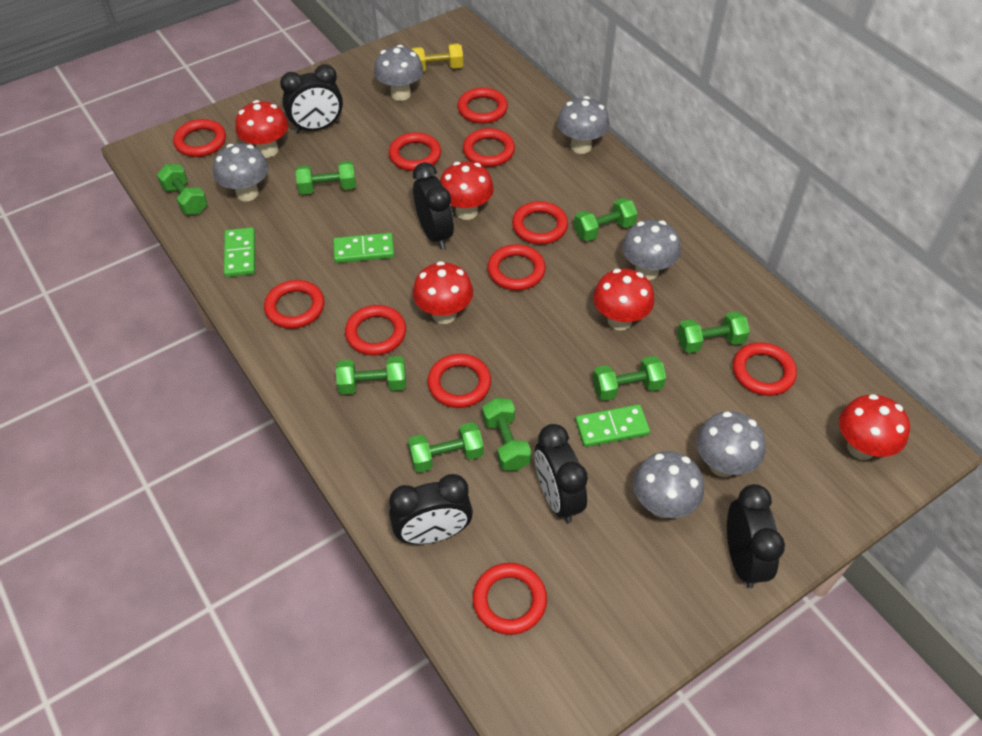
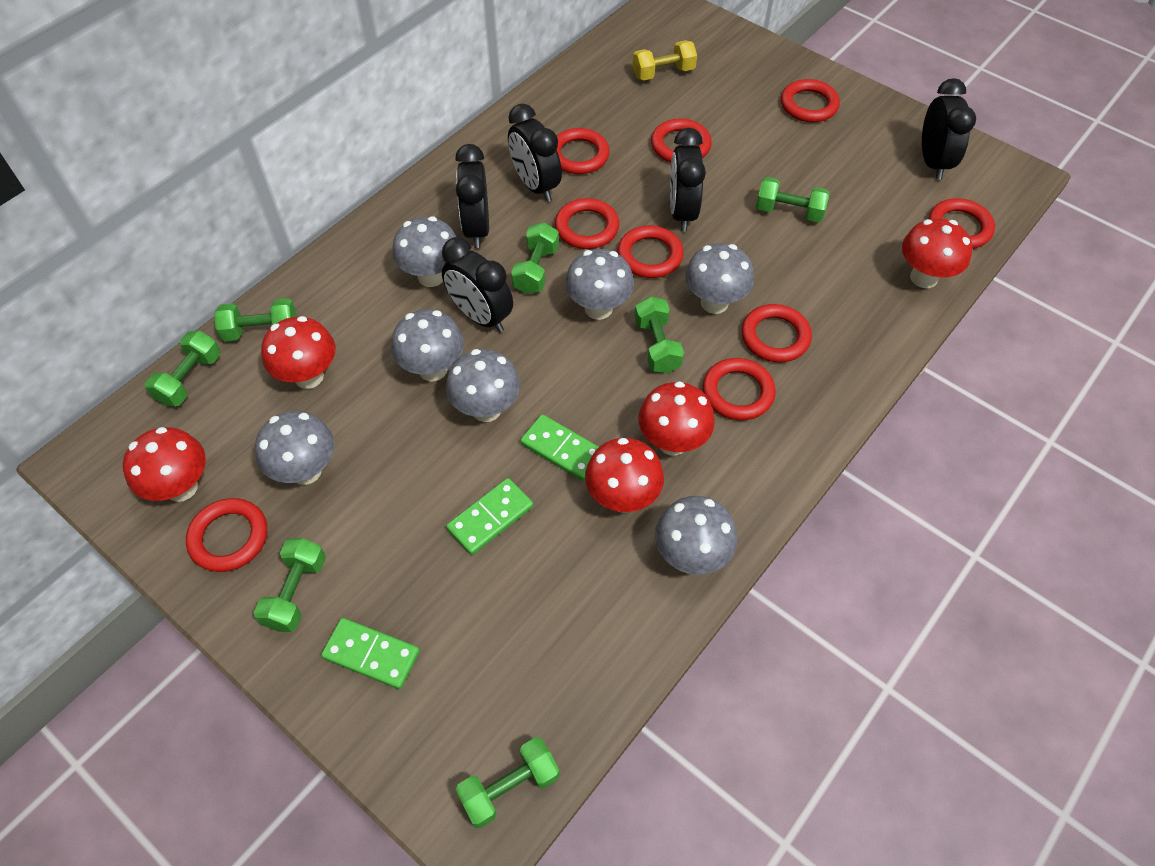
green dumbbell: 8 -> 7
grey mushroom: 6 -> 7
red ring: 11 -> 9

